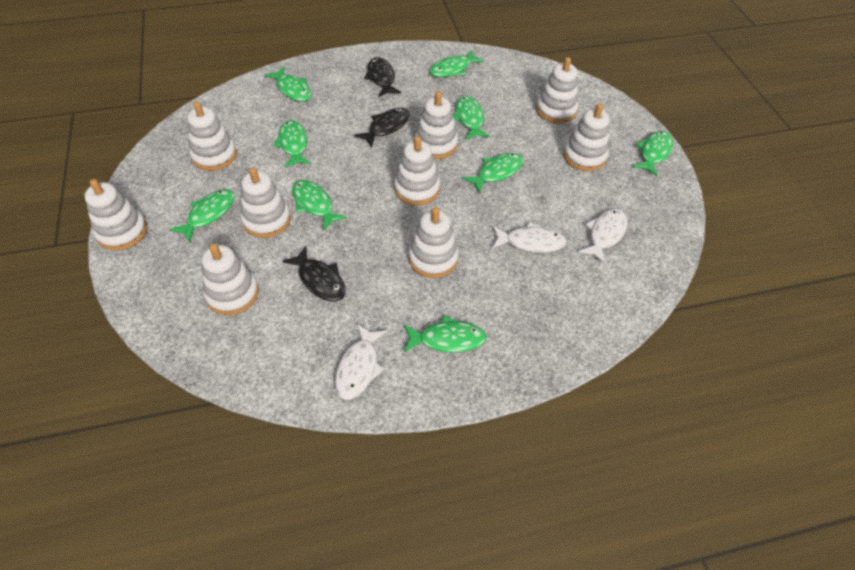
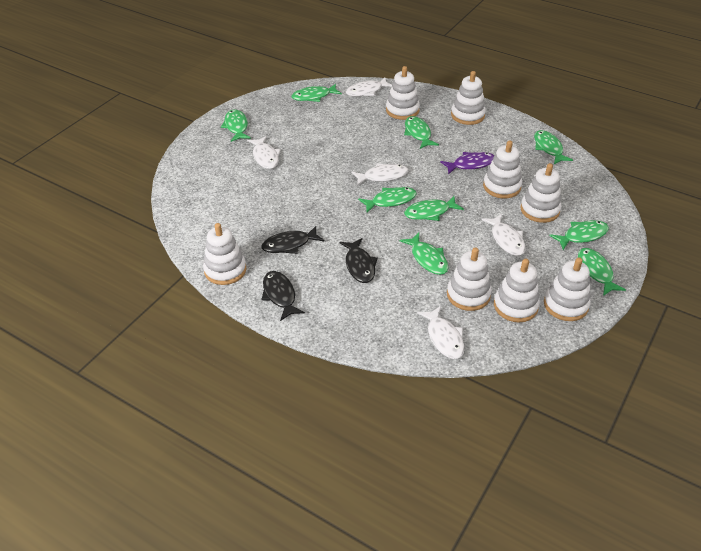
purple fish: 0 -> 1
white fish: 3 -> 5
white stacking toy: 9 -> 8

